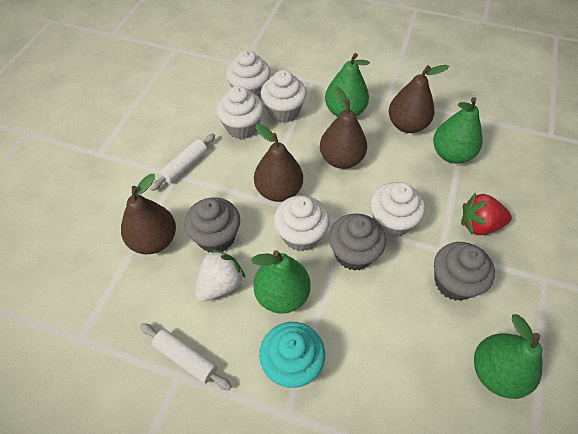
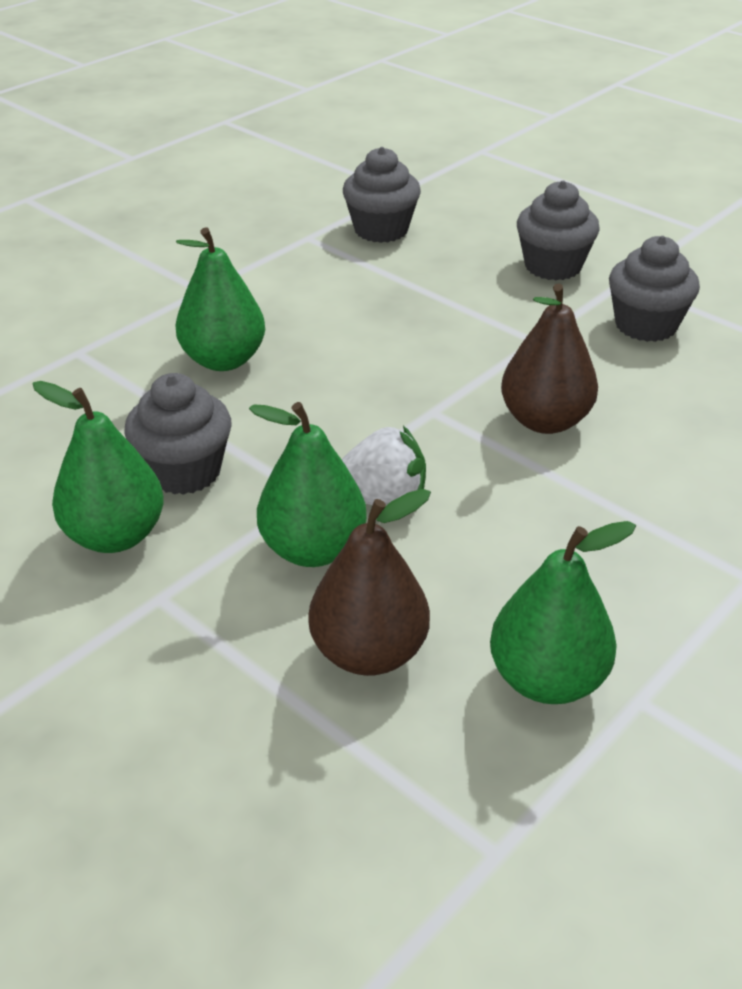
brown pear: 4 -> 2
grey cupcake: 3 -> 4
red strawberry: 1 -> 0
turquoise cupcake: 1 -> 0
white cupcake: 5 -> 0
white rolling pin: 2 -> 0

